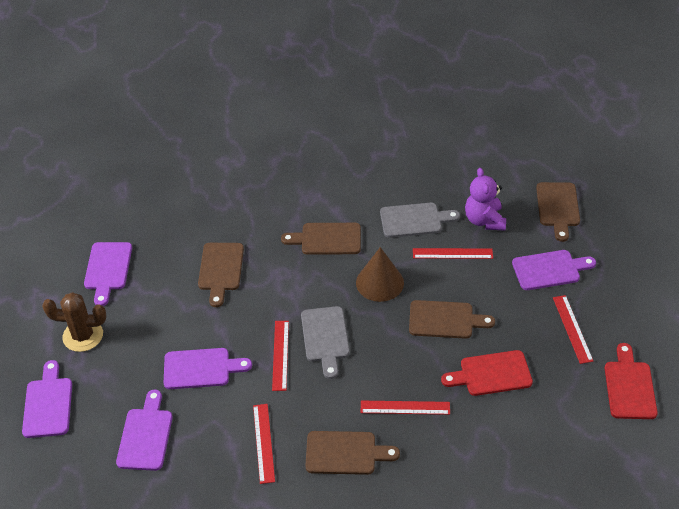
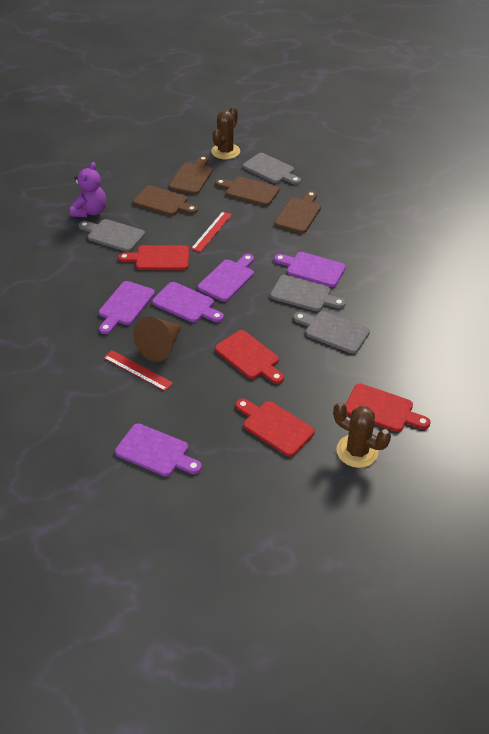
brown cactus: 1 -> 2
brown cutting board: 5 -> 4
grey cutting board: 2 -> 4
red cutting board: 2 -> 4
red ruler: 5 -> 2

